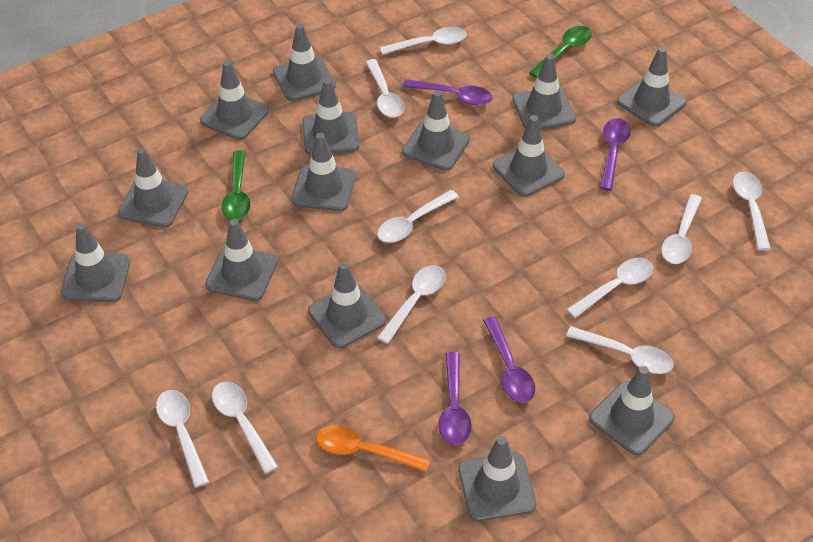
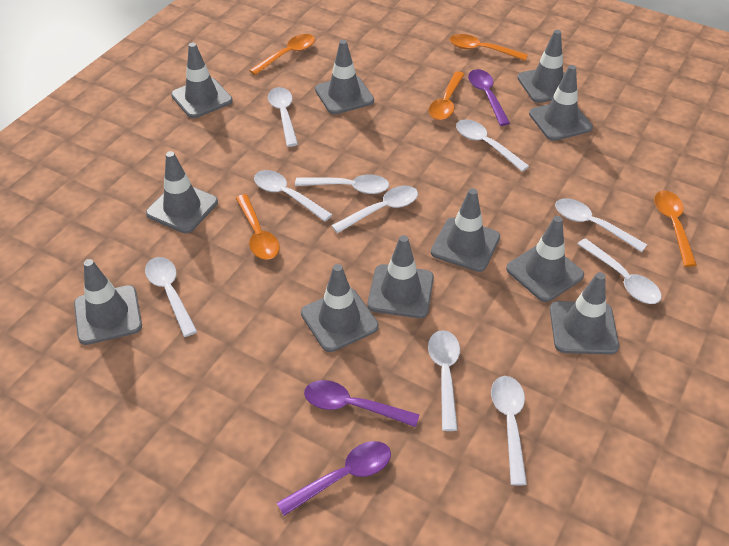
green spoon: 2 -> 0
grey traffic cone: 14 -> 11
orange spoon: 1 -> 5
purple spoon: 4 -> 3

